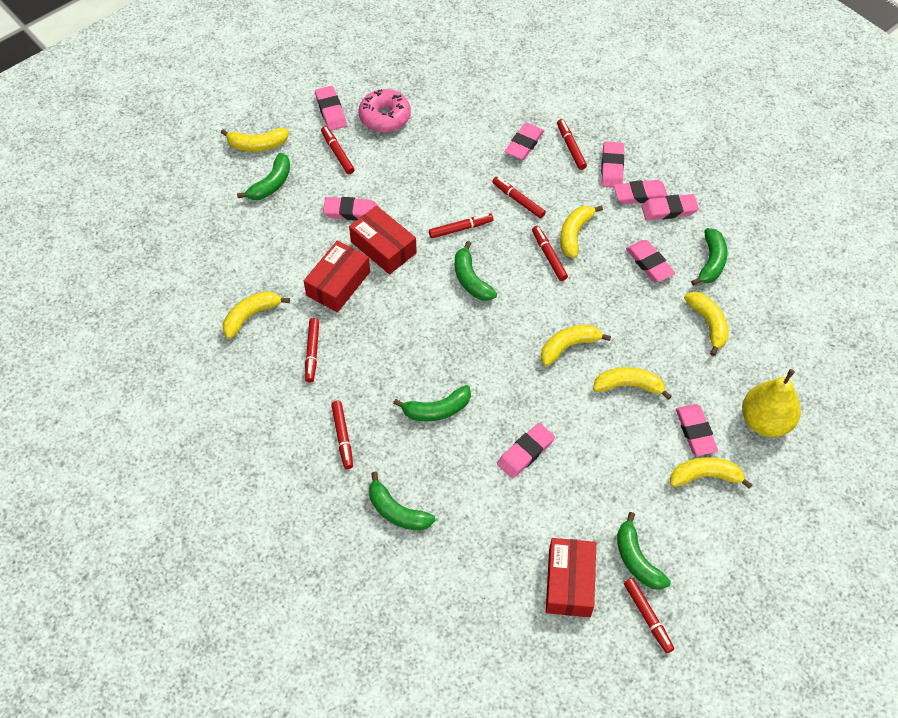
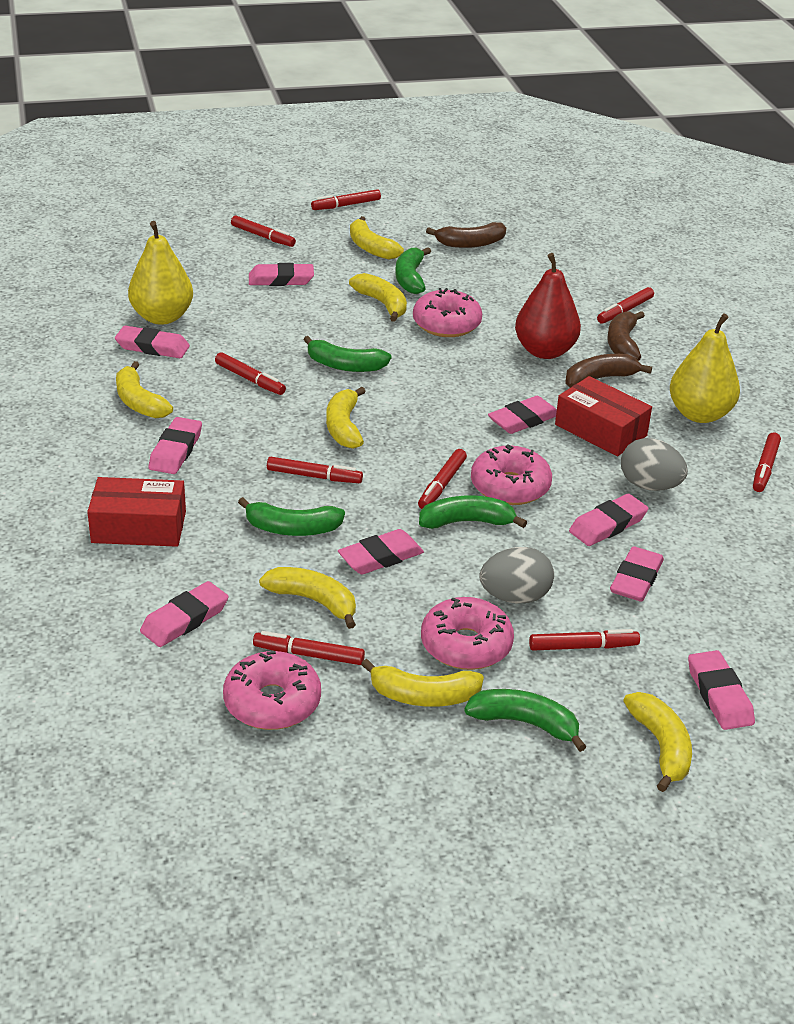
brown banana: 0 -> 3
green banana: 6 -> 5
grey egg: 0 -> 2
pink donut: 1 -> 4
red box: 3 -> 2
red marker: 8 -> 9
red pear: 0 -> 1
yellow pear: 1 -> 2

